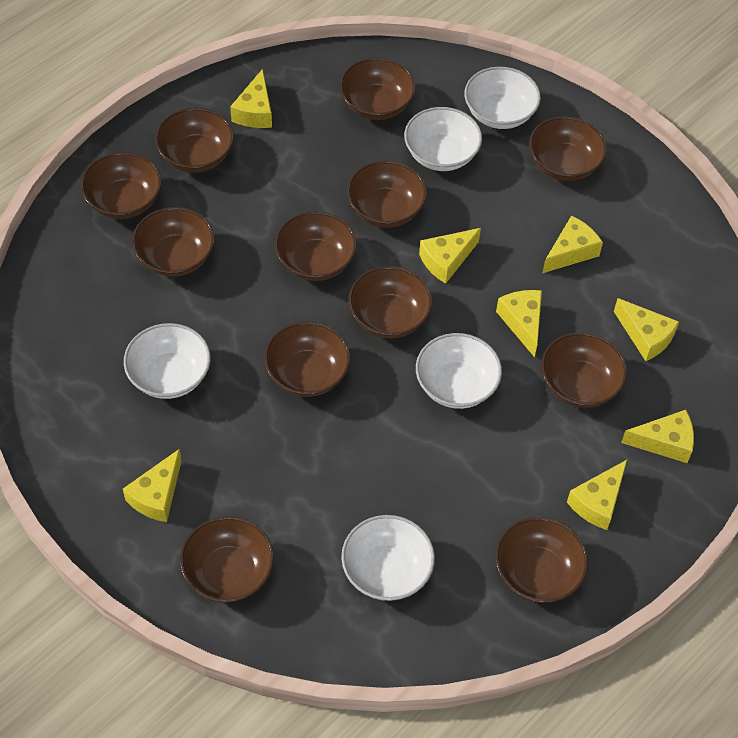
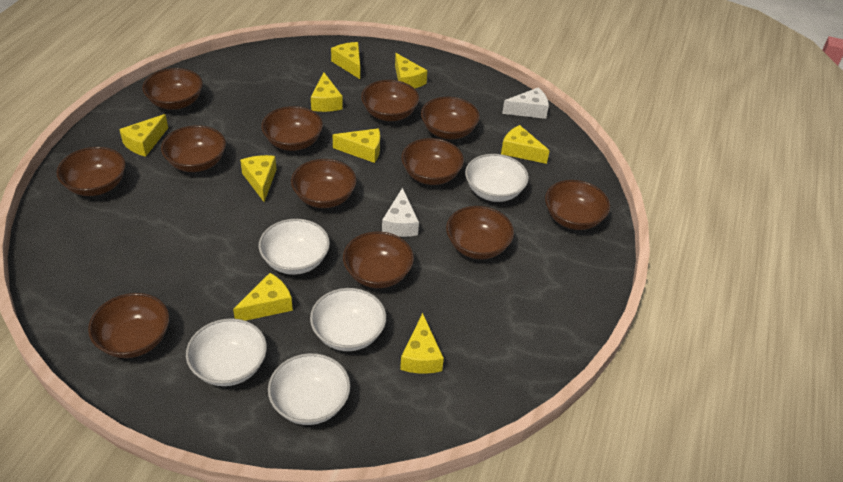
white cheese: 0 -> 2
yellow cheese: 8 -> 9

